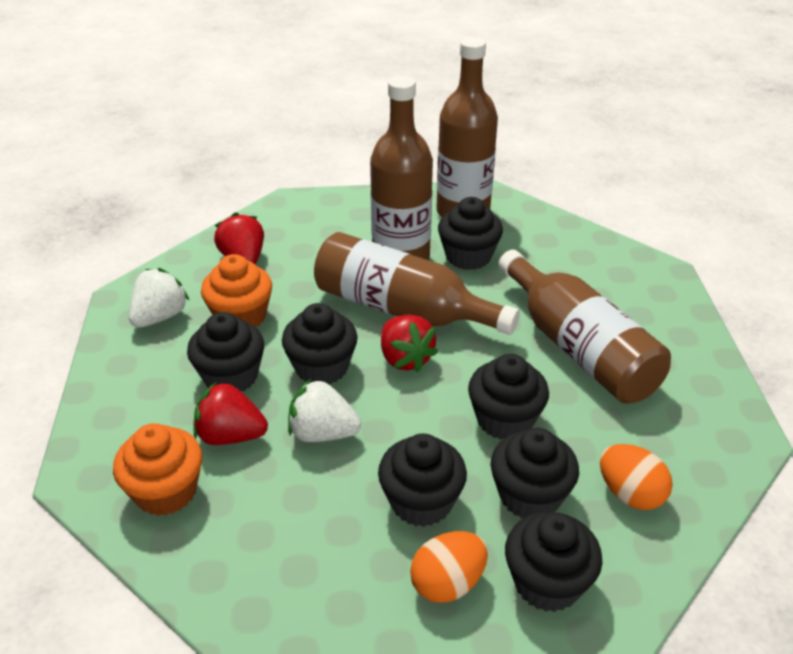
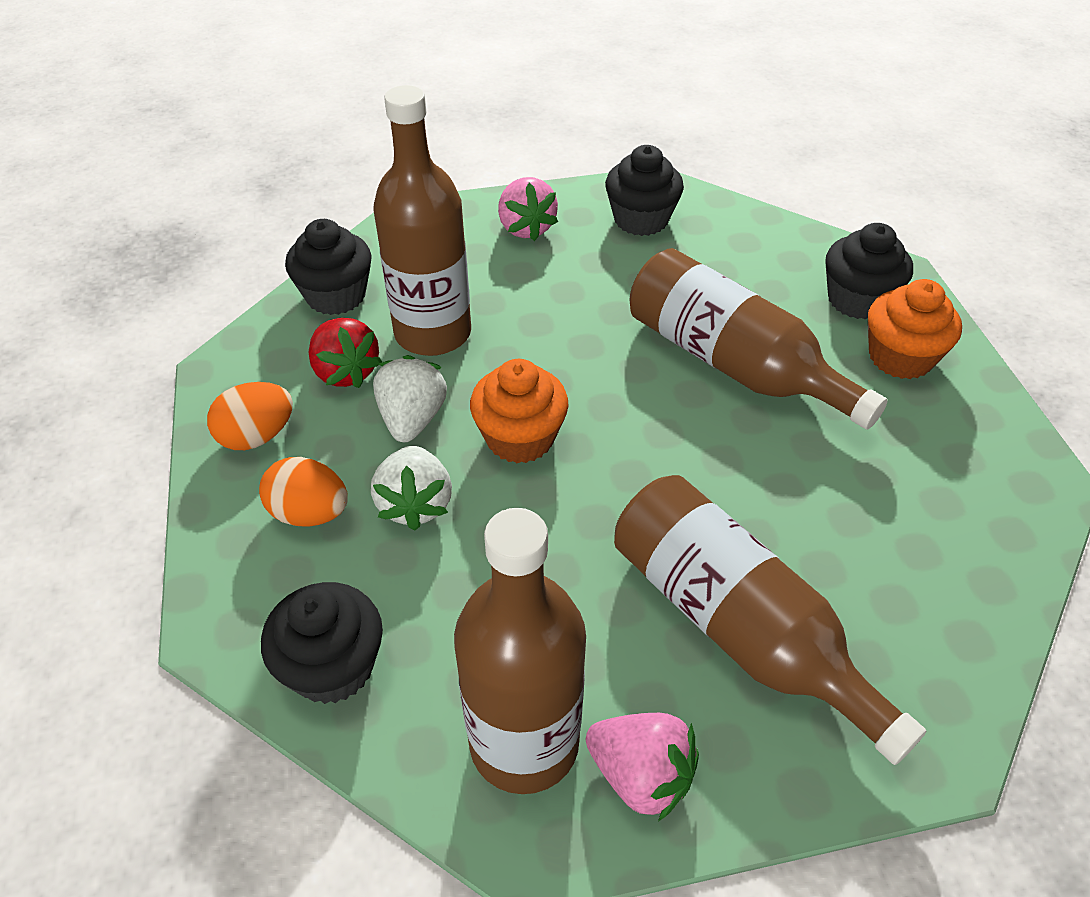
black cupcake: 7 -> 4
pink strawberry: 0 -> 2
red strawberry: 3 -> 1

